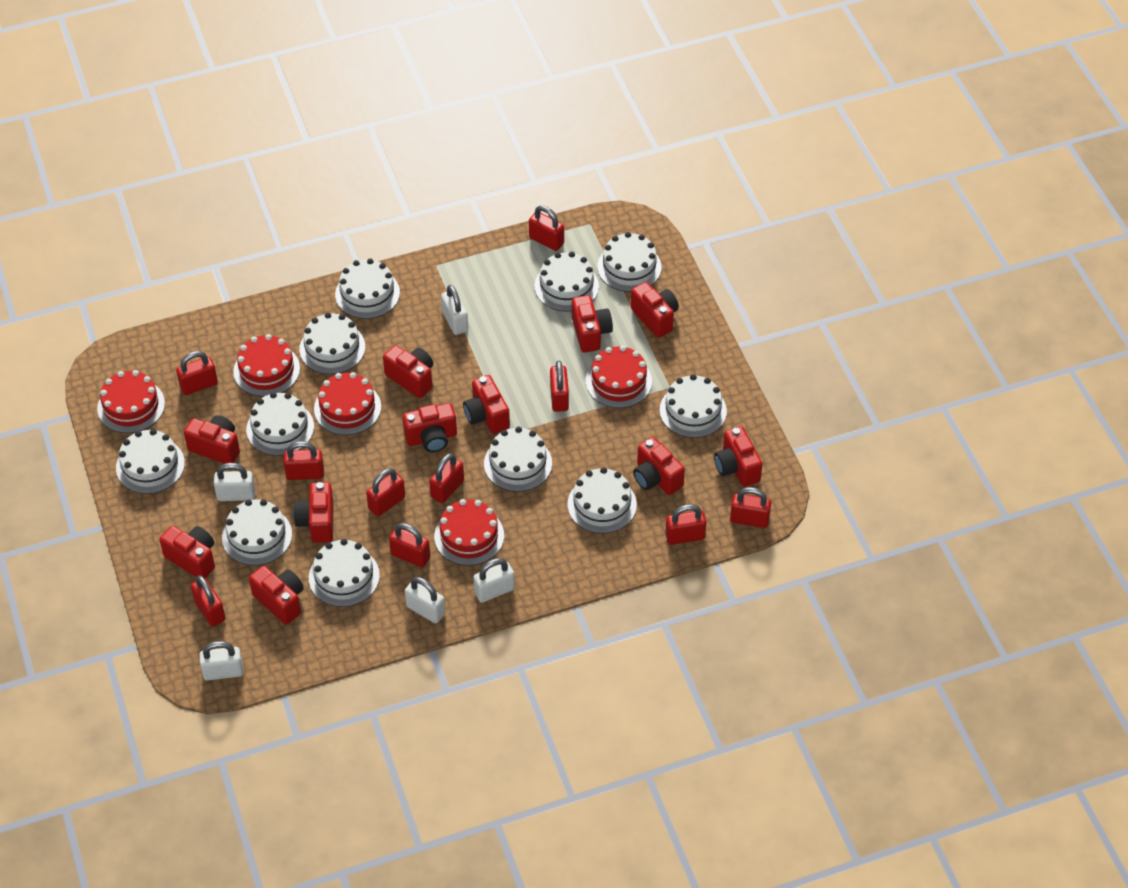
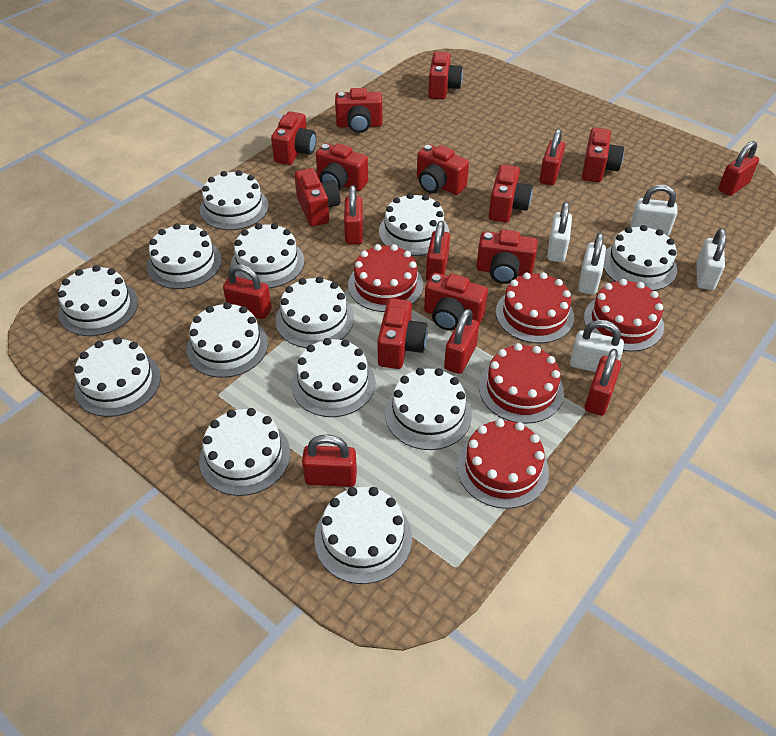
red padlock: 10 -> 8
white cake: 11 -> 13

